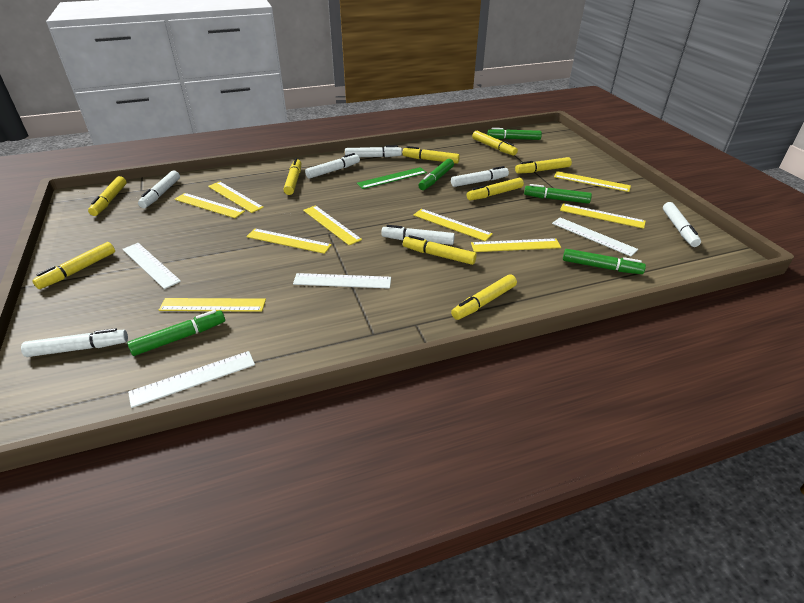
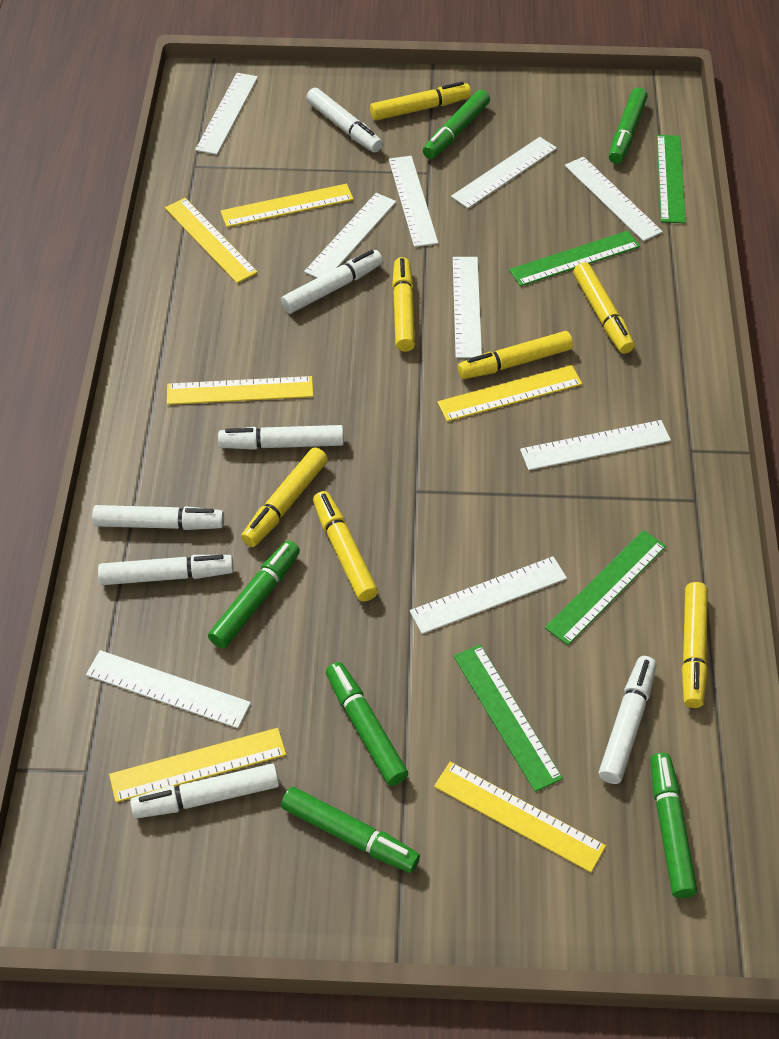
green marker: 5 -> 6
green ruler: 1 -> 4
white ruler: 4 -> 9
yellow marker: 9 -> 7
yellow ruler: 9 -> 6

